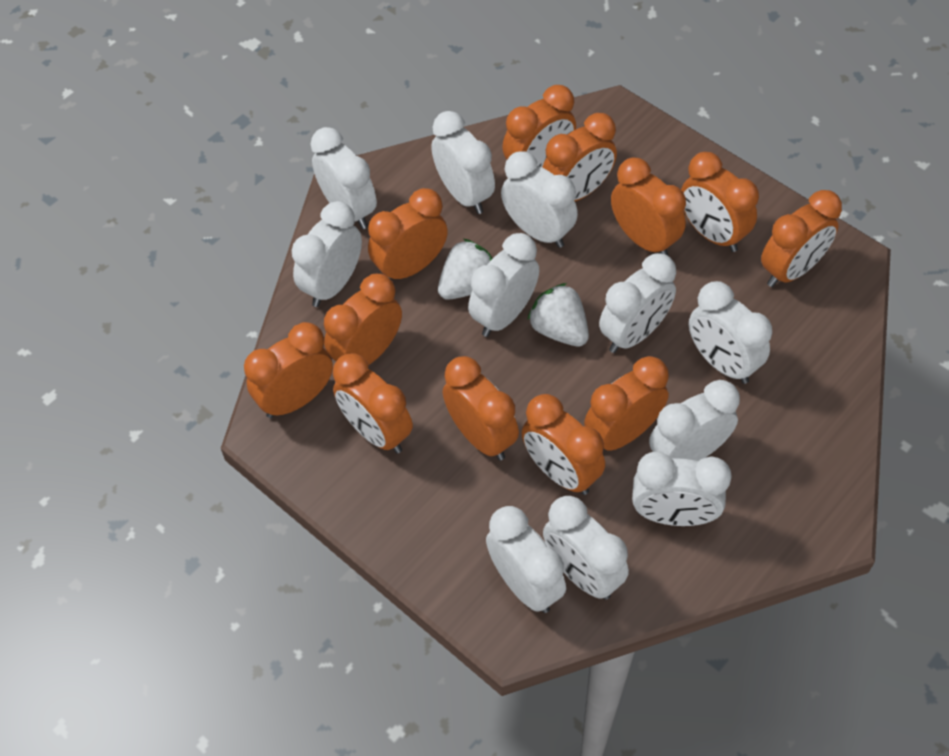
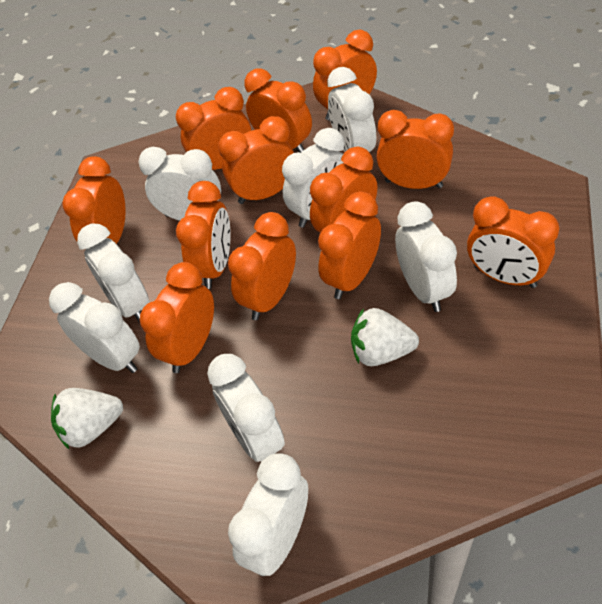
white clock: 11 -> 8

